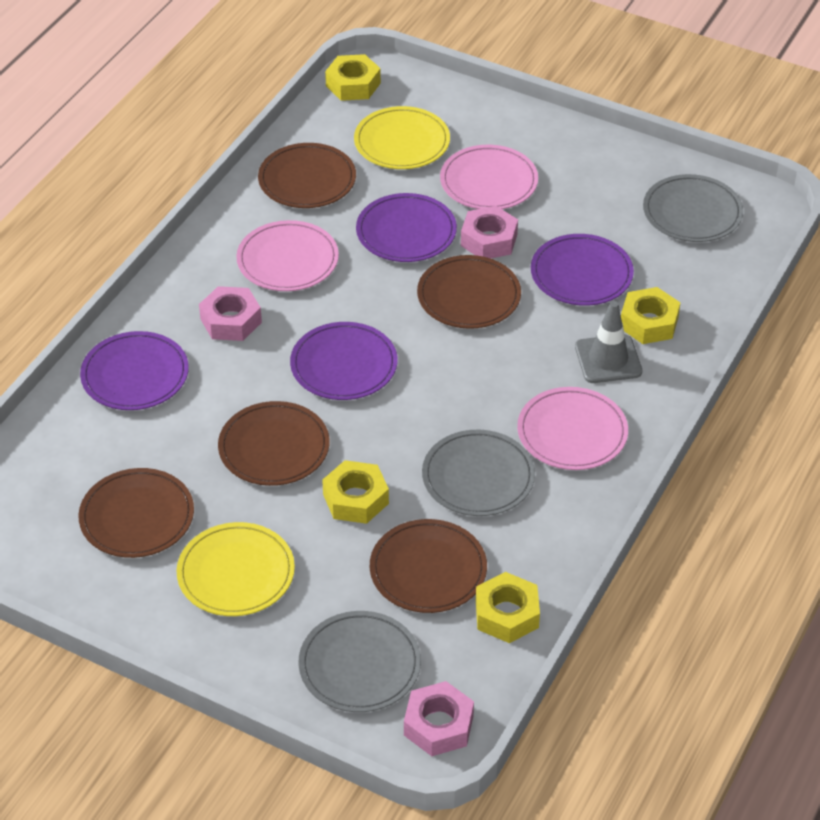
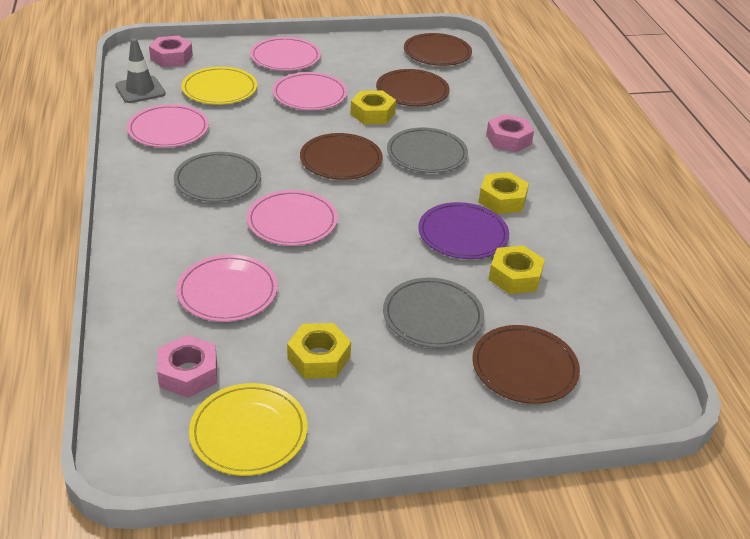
brown plate: 5 -> 4
pink plate: 3 -> 5
purple plate: 4 -> 1

